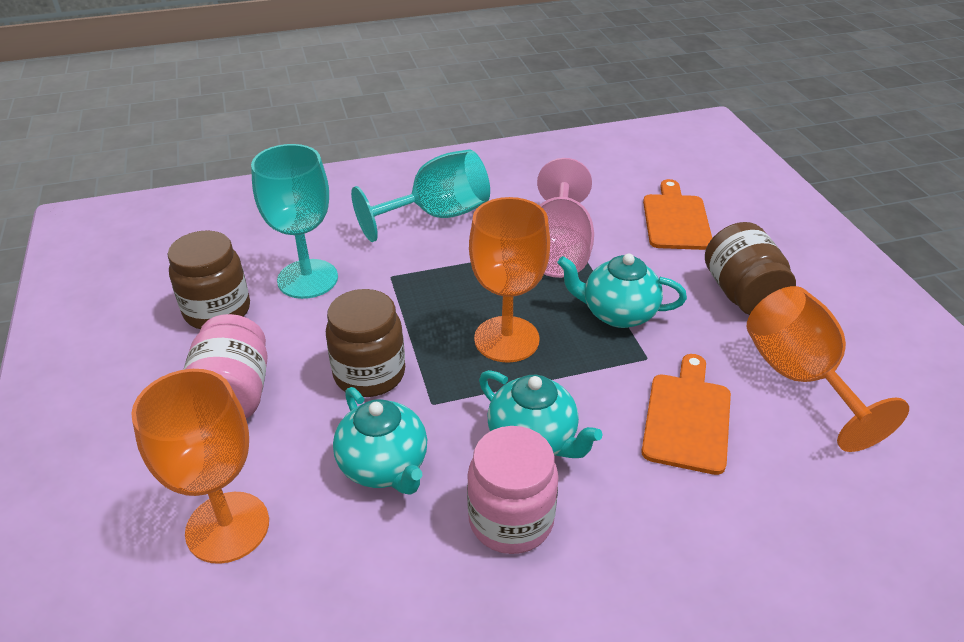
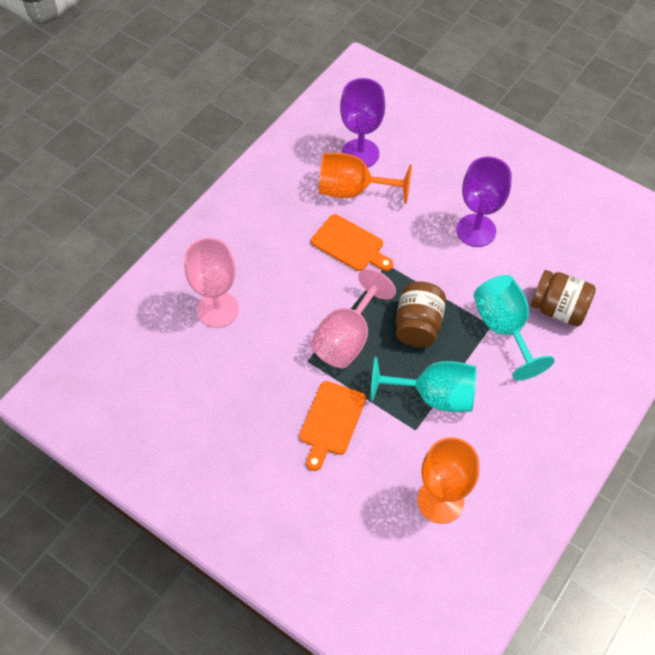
brown jar: 3 -> 2
orange goblet: 3 -> 2
pink goblet: 1 -> 2
pink jar: 2 -> 0
purple goblet: 0 -> 2
turquoise teapot: 3 -> 0

